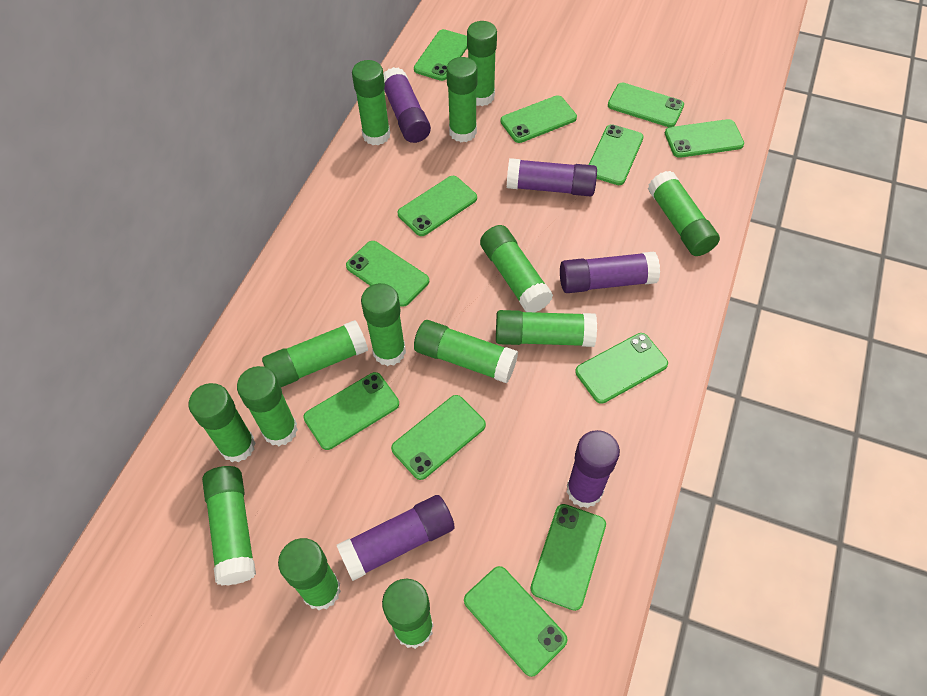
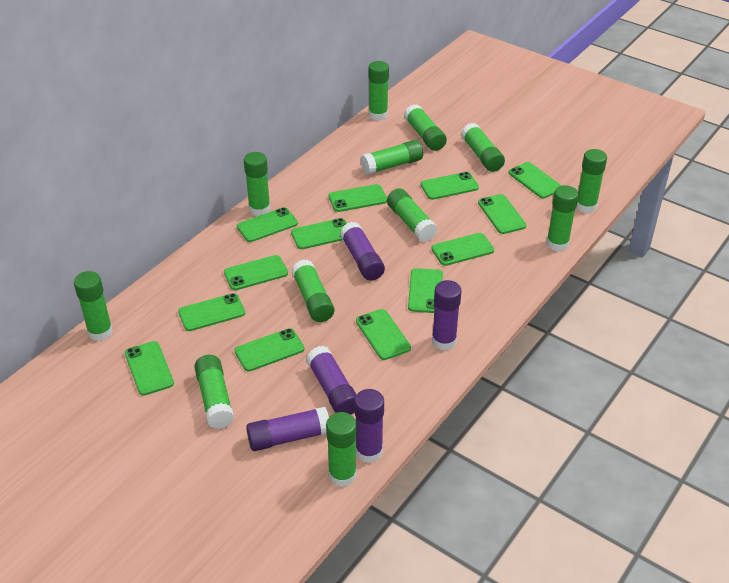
green glue stick: 14 -> 12
green phone: 12 -> 13

